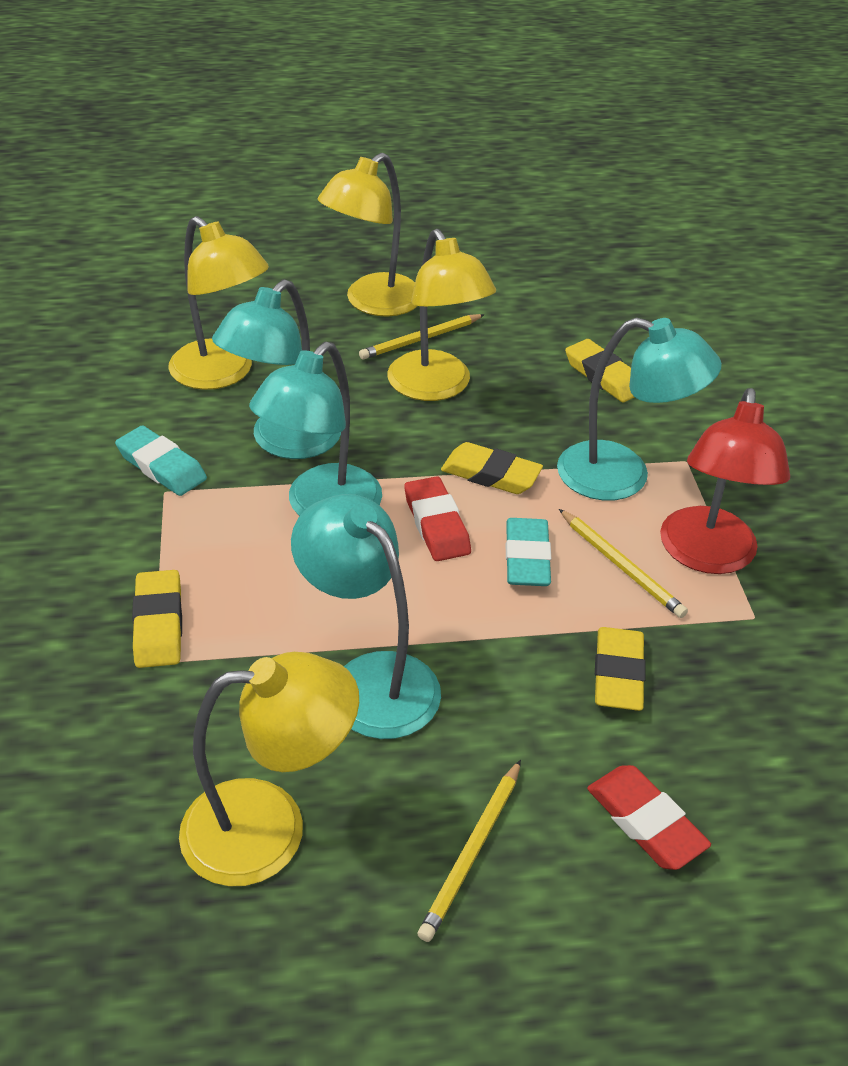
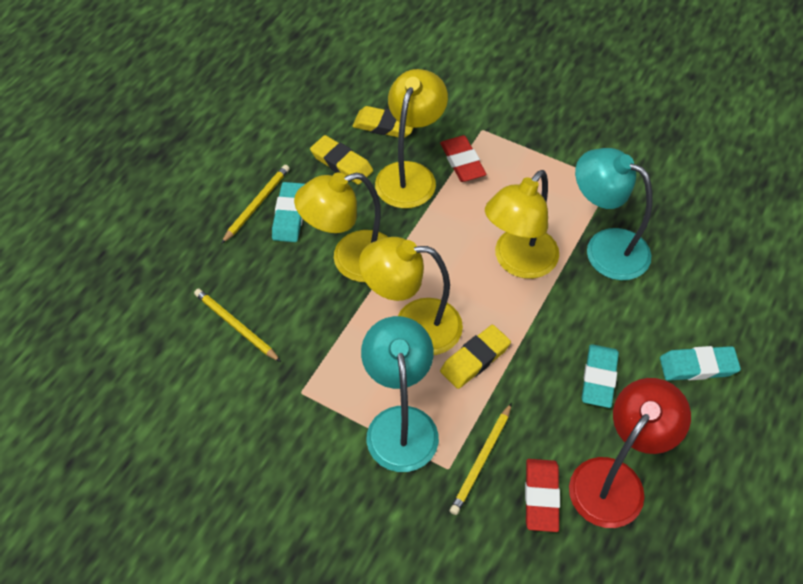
turquoise eraser: 2 -> 3
turquoise lamp: 4 -> 2
yellow eraser: 4 -> 3

